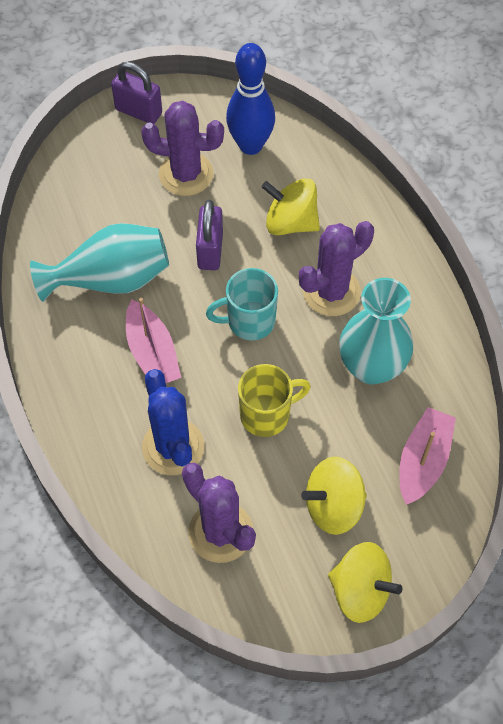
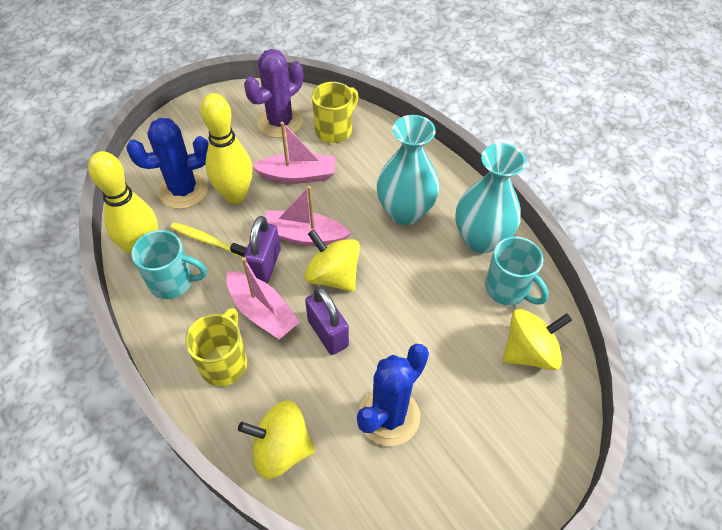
blue bowling pin: 1 -> 0
blue cactus: 1 -> 2
pink boat: 2 -> 3
purple cactus: 3 -> 1
turquoise mug: 1 -> 2
yellow bowling pin: 0 -> 2
yellow mug: 1 -> 2
yellow toothbrush: 0 -> 1

